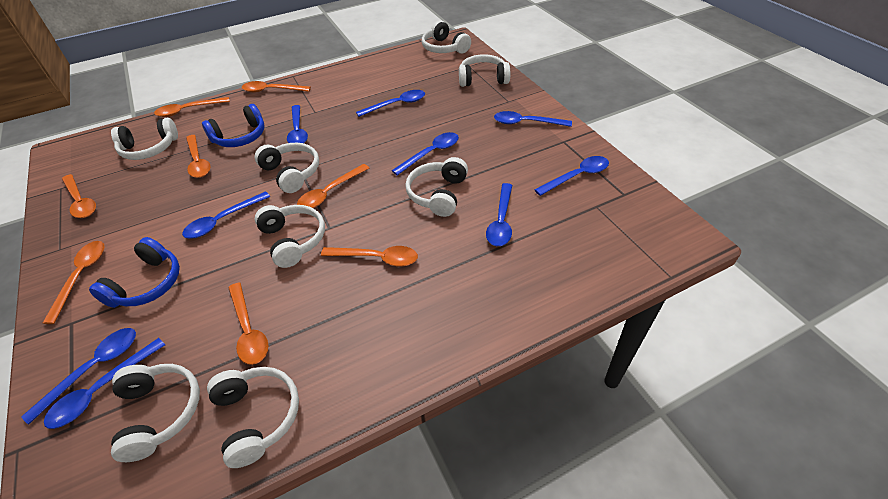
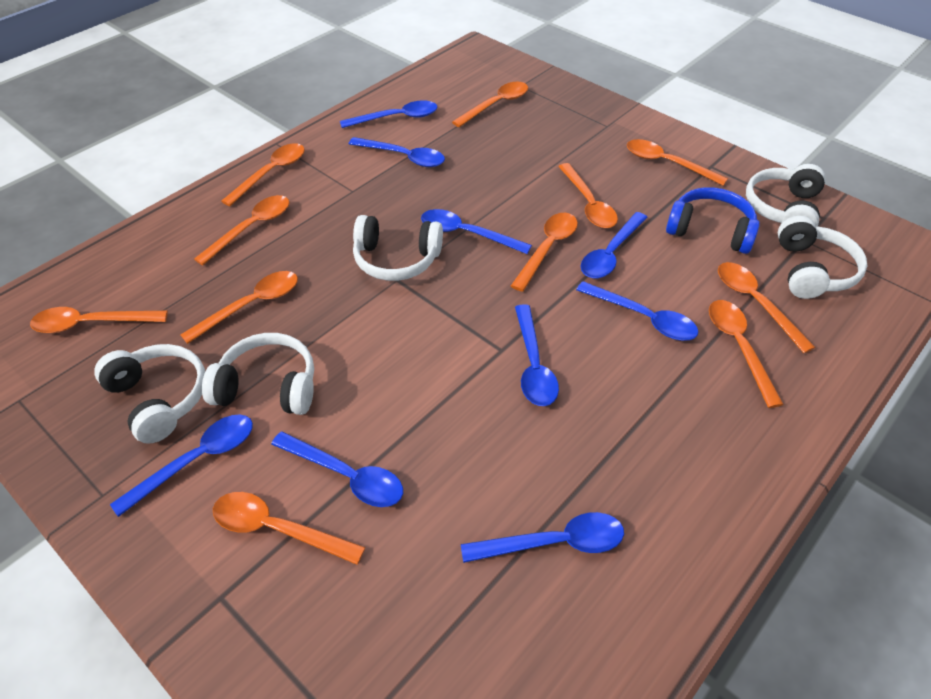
blue headphones: 2 -> 1
orange spoon: 8 -> 11
white headphones: 8 -> 5

